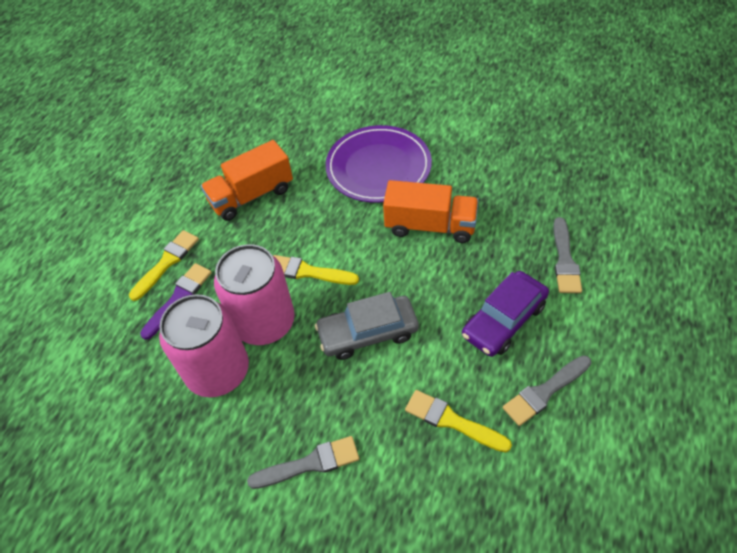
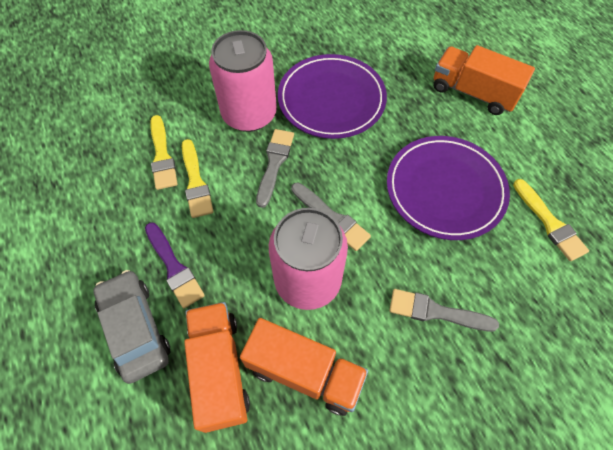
orange truck: 2 -> 3
purple car: 1 -> 0
purple plate: 1 -> 2

